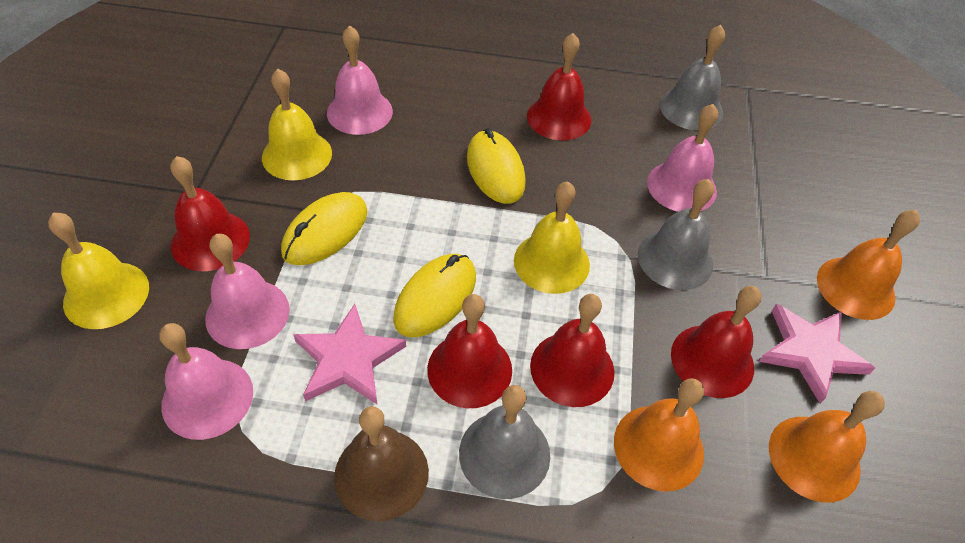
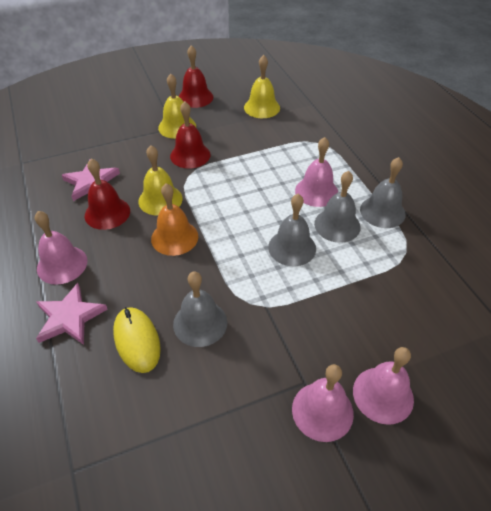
brown bell: 1 -> 0
grey bell: 3 -> 4
orange bell: 3 -> 1
red bell: 5 -> 3
yellow mouse: 3 -> 1

